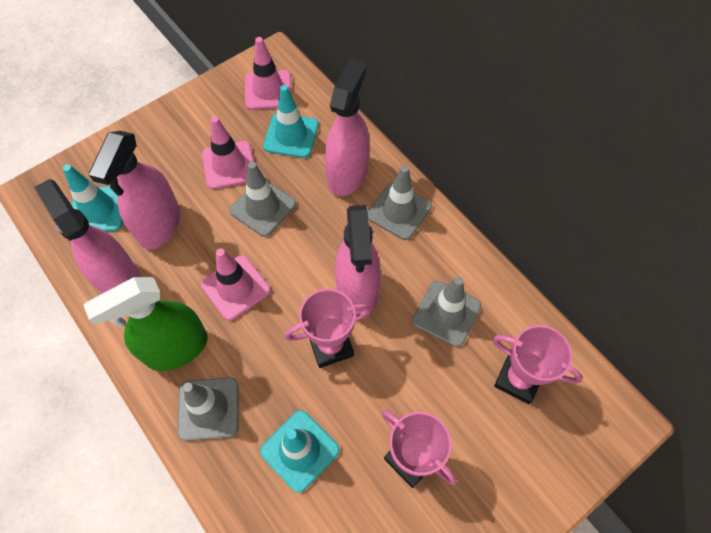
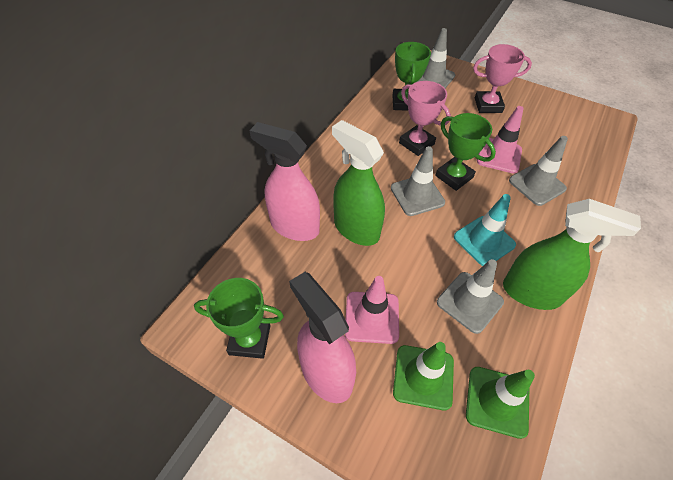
green spray bottle: 1 -> 2
green traffic cone: 0 -> 2
green trophy: 0 -> 3
pink spray bottle: 4 -> 2
pink traffic cone: 3 -> 2
pink trophy: 3 -> 2
turquoise traffic cone: 3 -> 1

